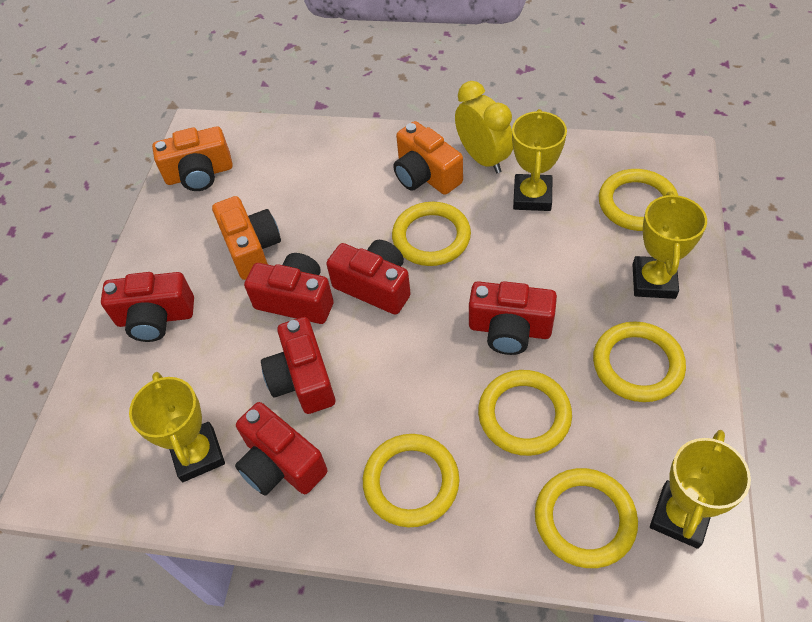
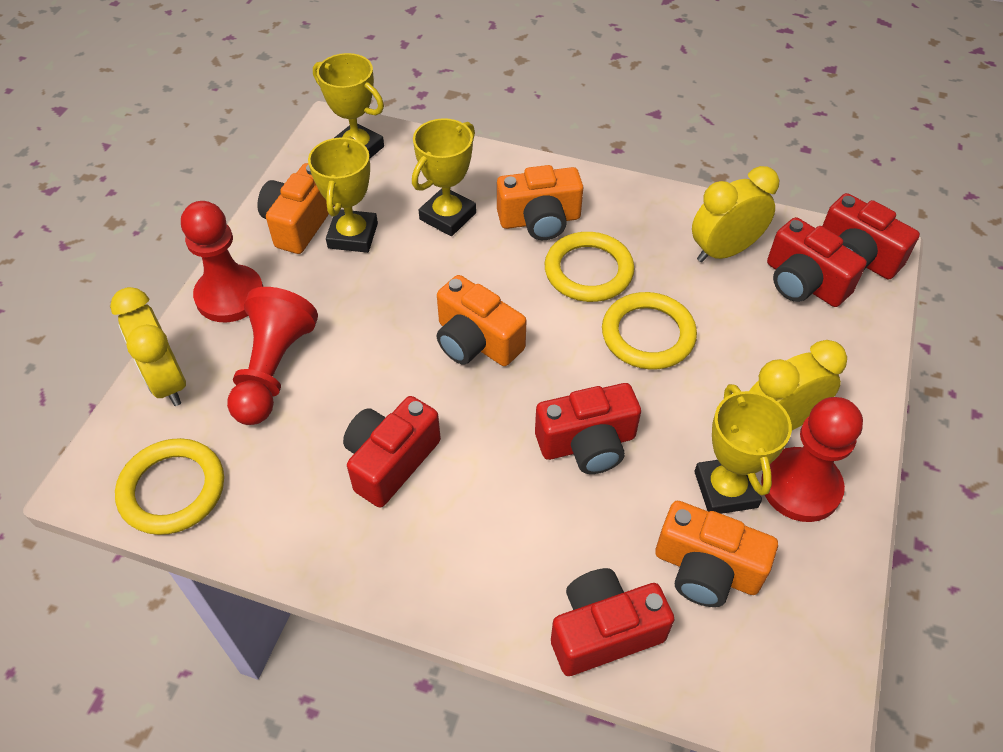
orange camera: 3 -> 4
red camera: 6 -> 5
red pawn: 0 -> 3
yellow clock: 1 -> 3
yellow ring: 6 -> 3

